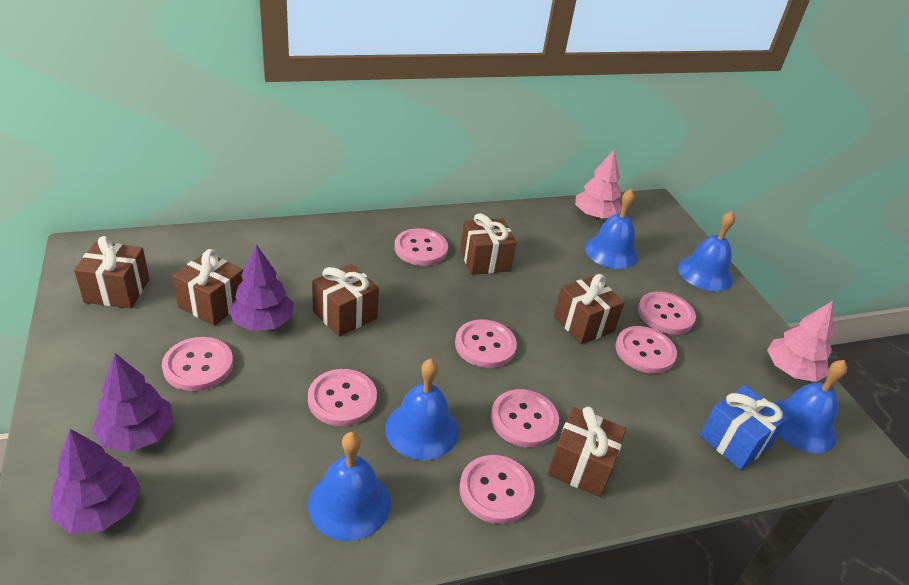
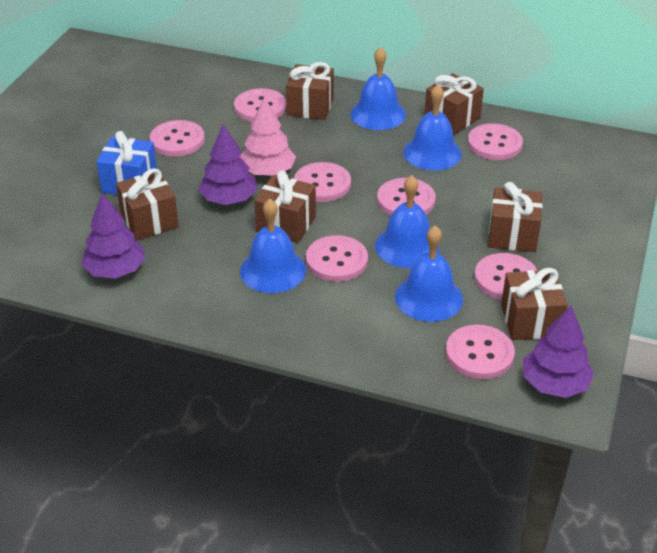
pink tree: 2 -> 1

